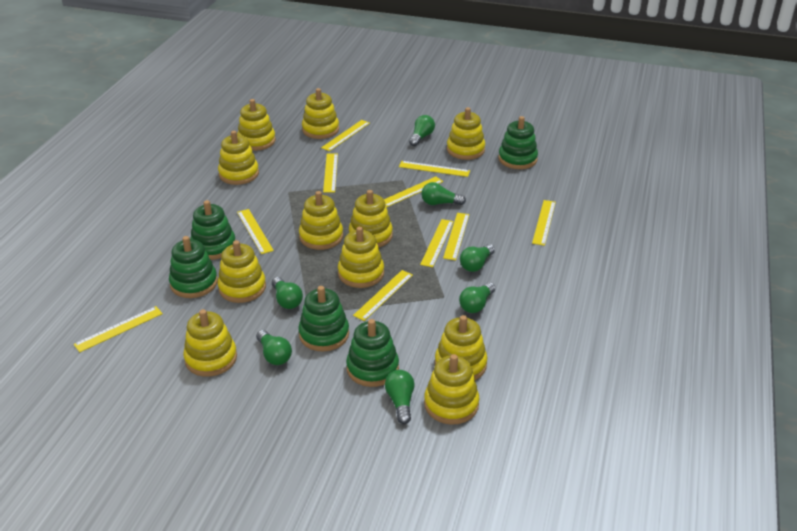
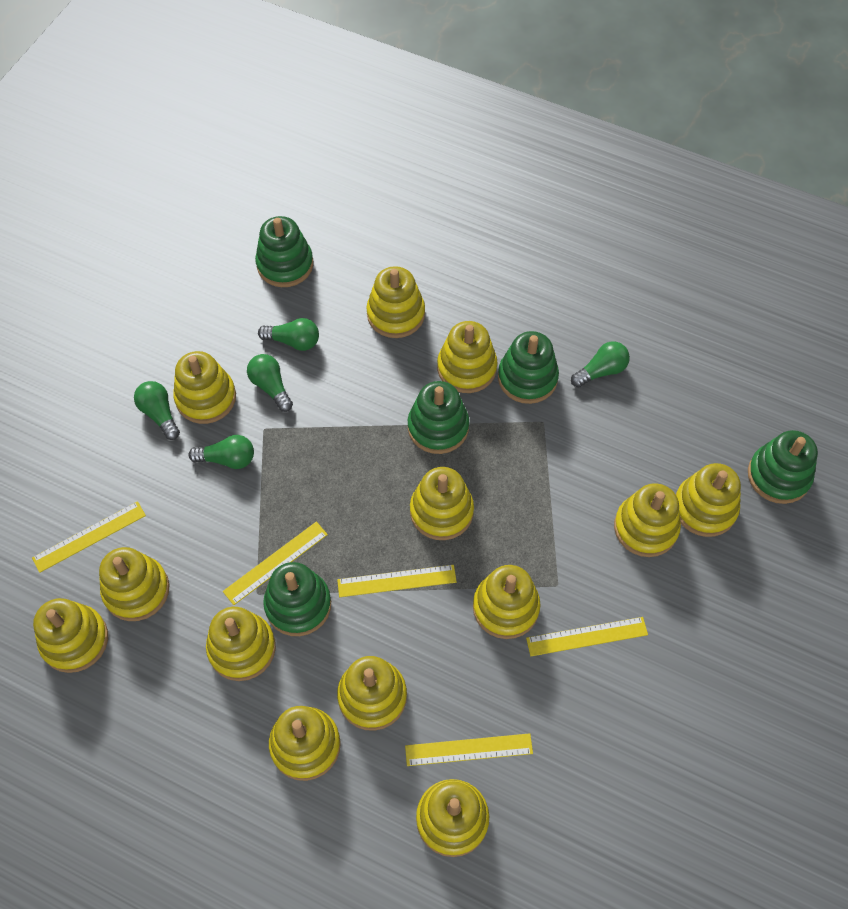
green light bulb: 7 -> 5
yellow ruler: 10 -> 5
yellow stacking toy: 11 -> 13

